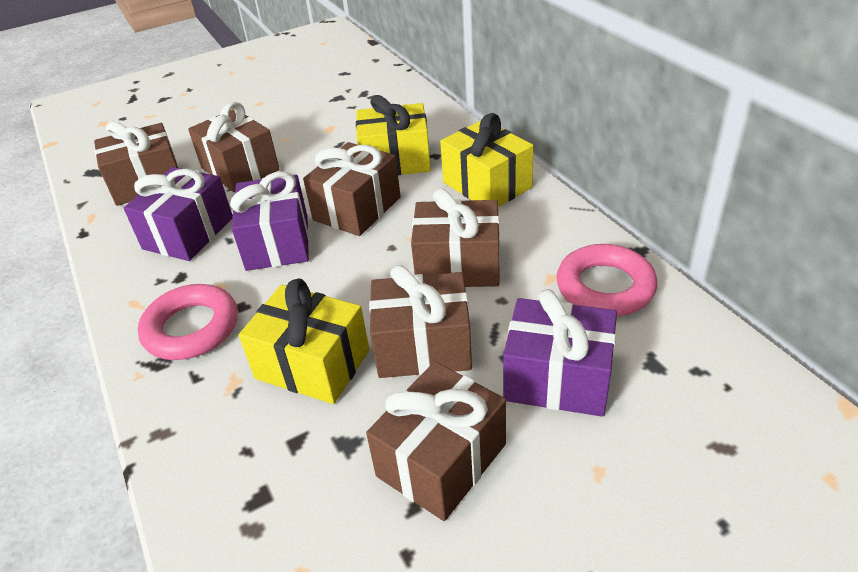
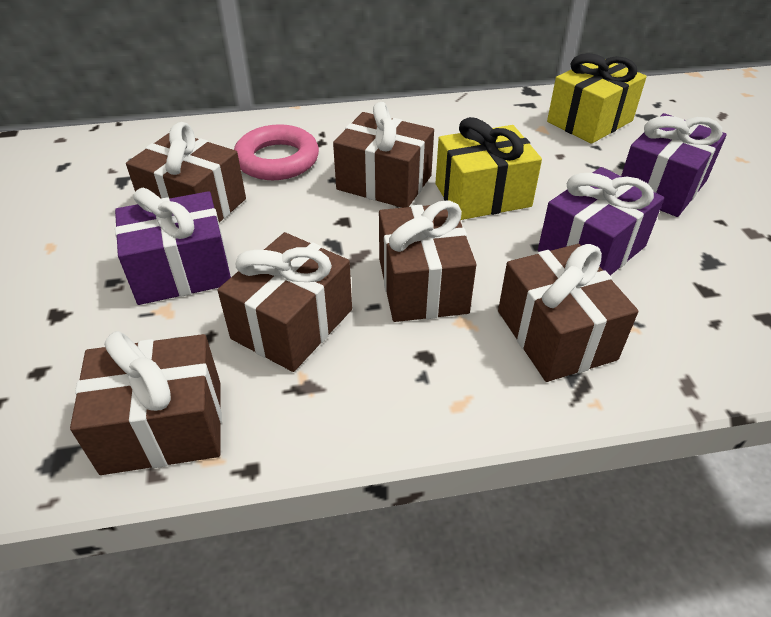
pink ring: 2 -> 1
yellow gift: 3 -> 2

